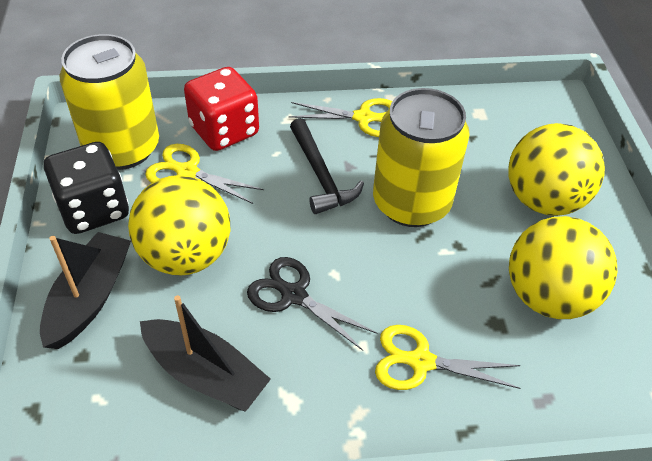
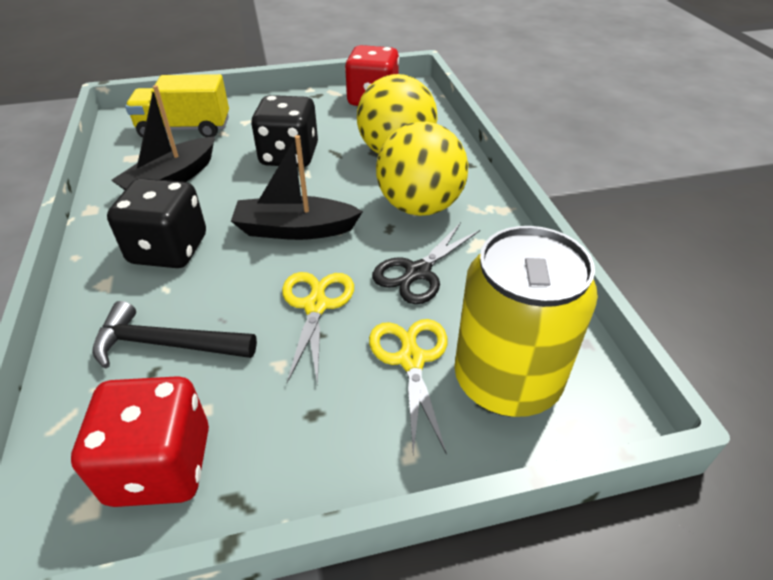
black dice: 1 -> 2
red dice: 1 -> 2
yellow ball: 3 -> 2
yellow can: 2 -> 1
yellow scissors: 3 -> 2
yellow truck: 0 -> 1

